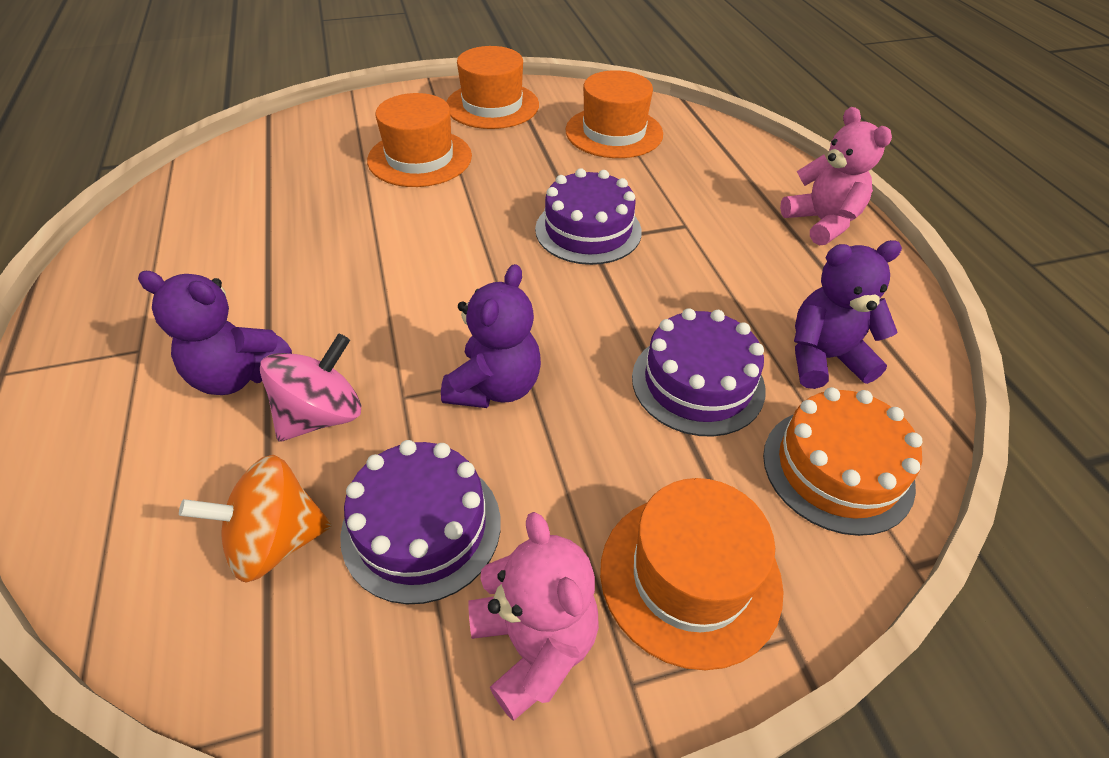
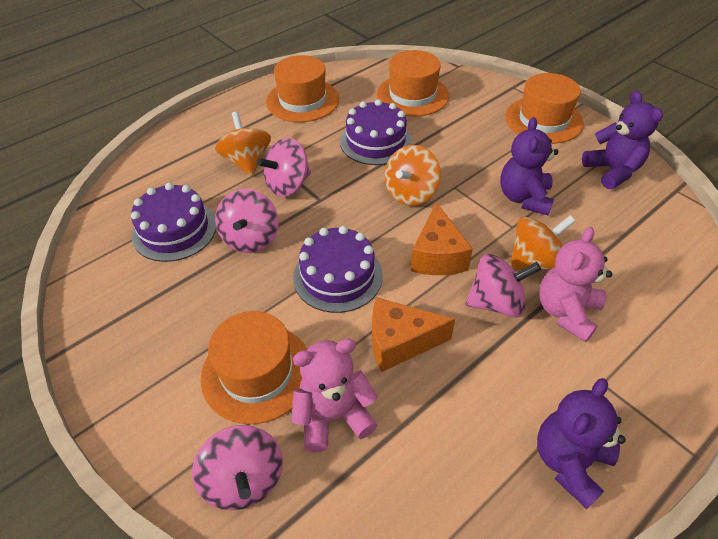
orange cake: 1 -> 0
orange cheese: 0 -> 2
orange spinning top: 1 -> 3
pink spinning top: 1 -> 4

